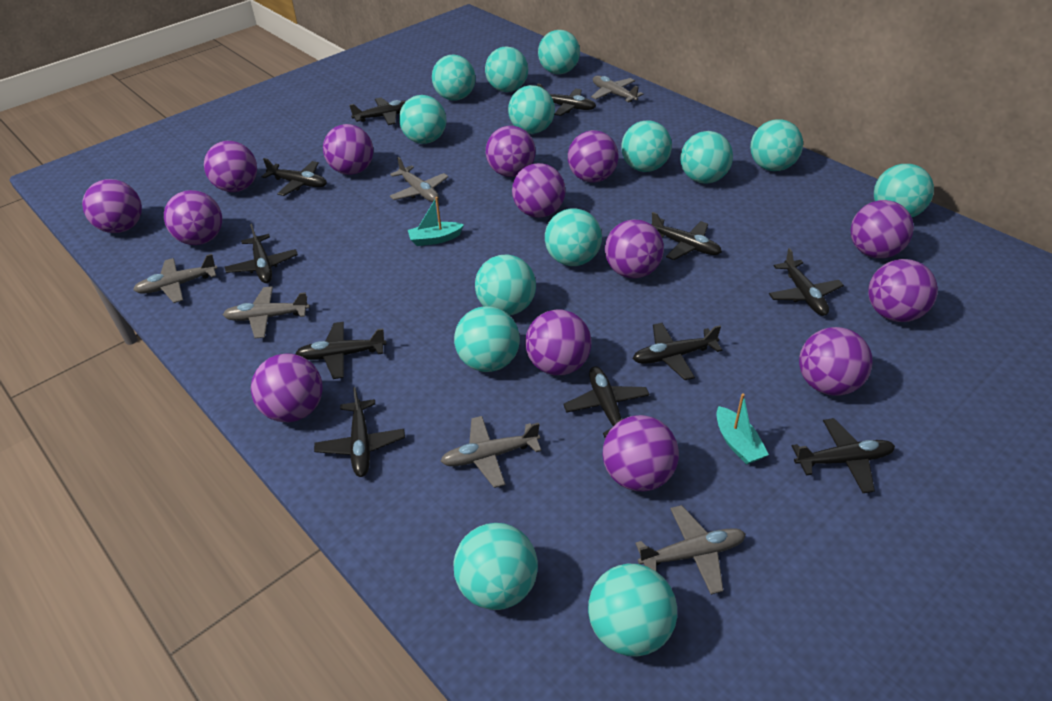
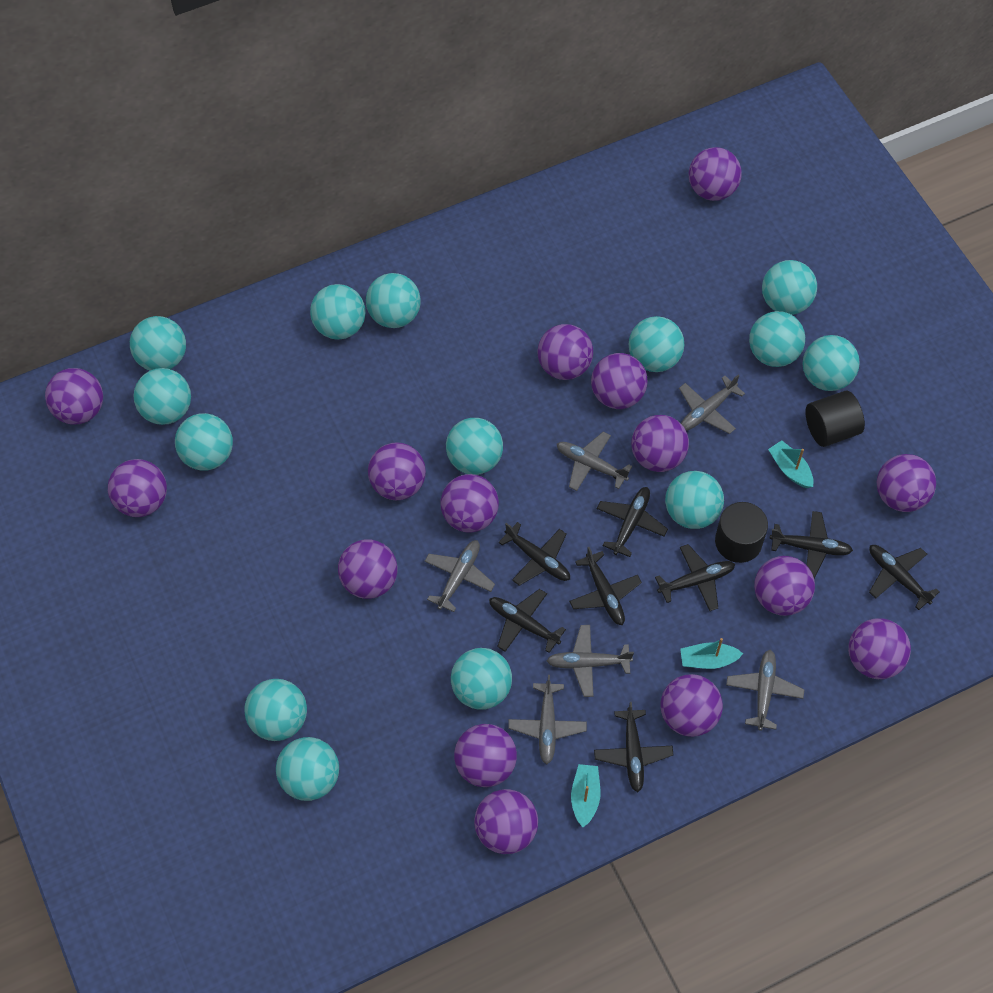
black cylinder: 0 -> 2
black plane: 11 -> 8
purple ball: 14 -> 15
turquoise boat: 2 -> 3

